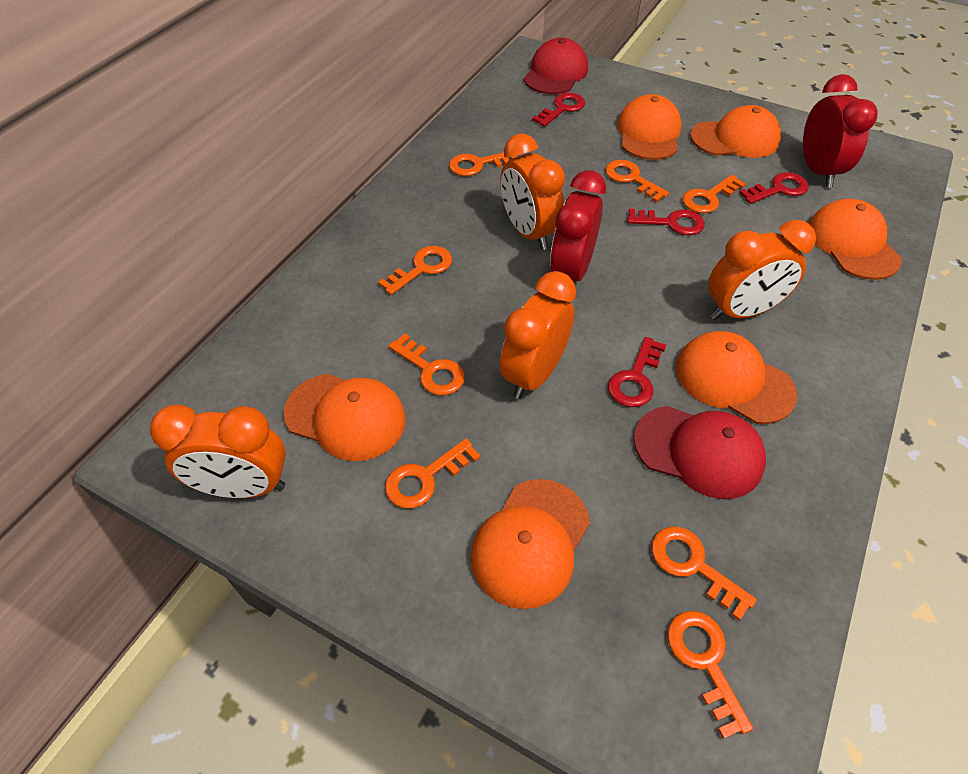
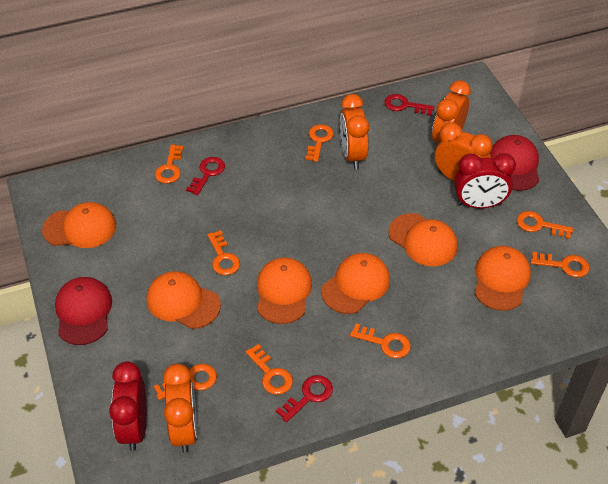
red key: 4 -> 3

